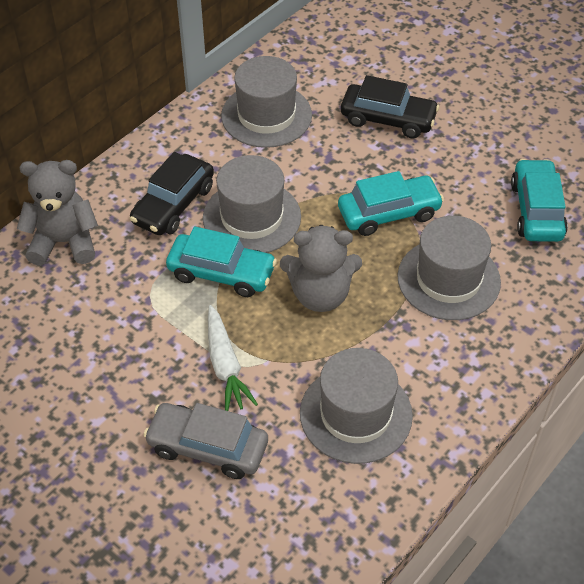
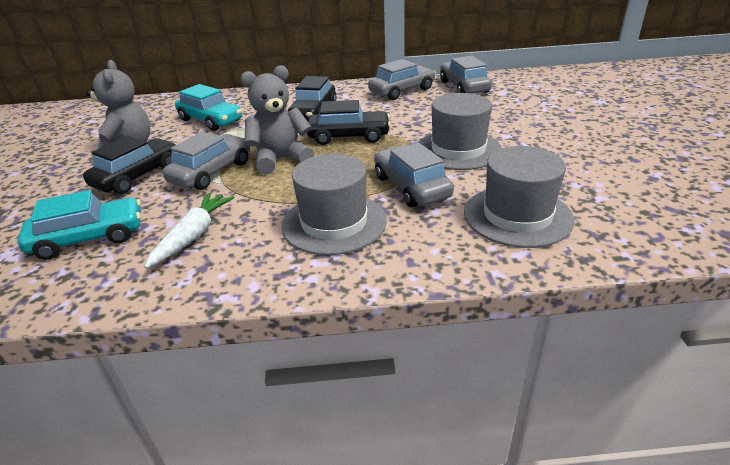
black car: 2 -> 3
grey car: 1 -> 4
grey hat: 4 -> 3
turquoise car: 3 -> 2

